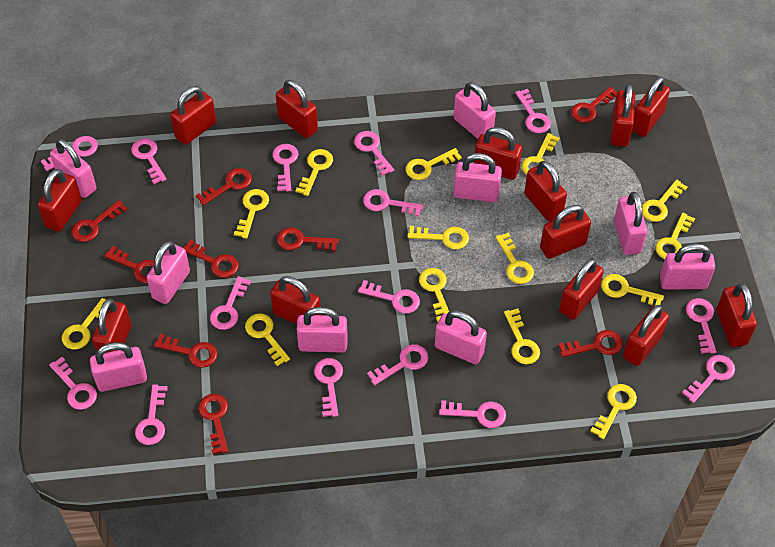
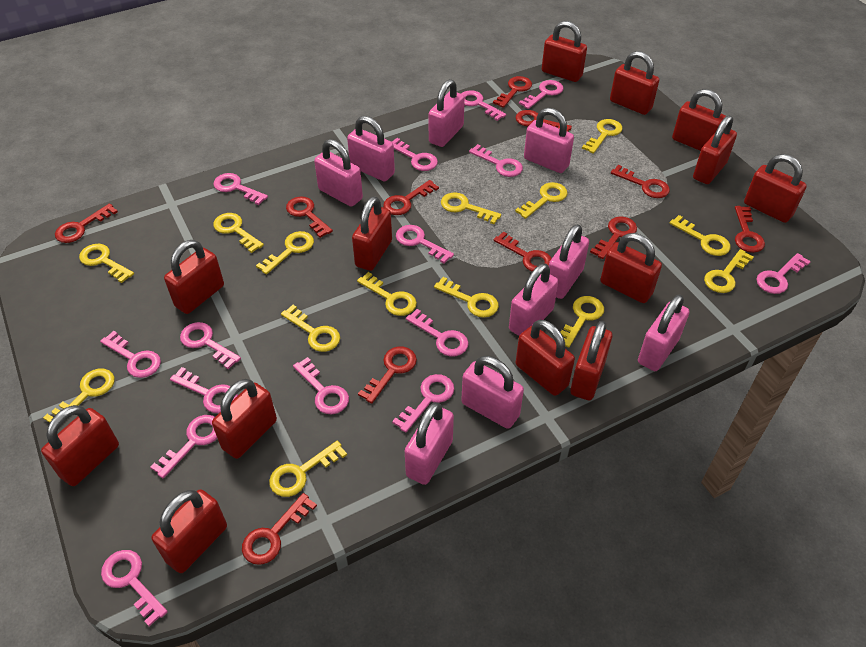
red key: 9 -> 11

